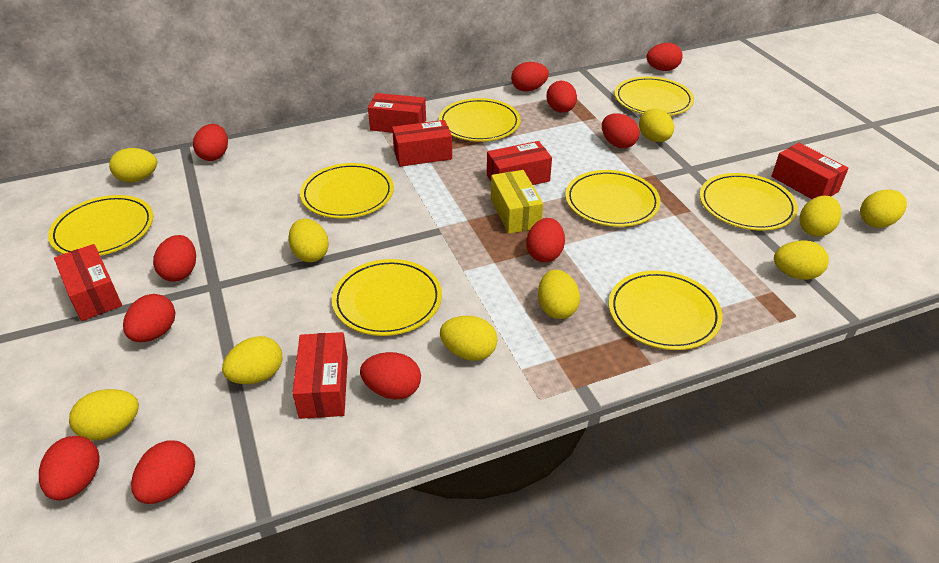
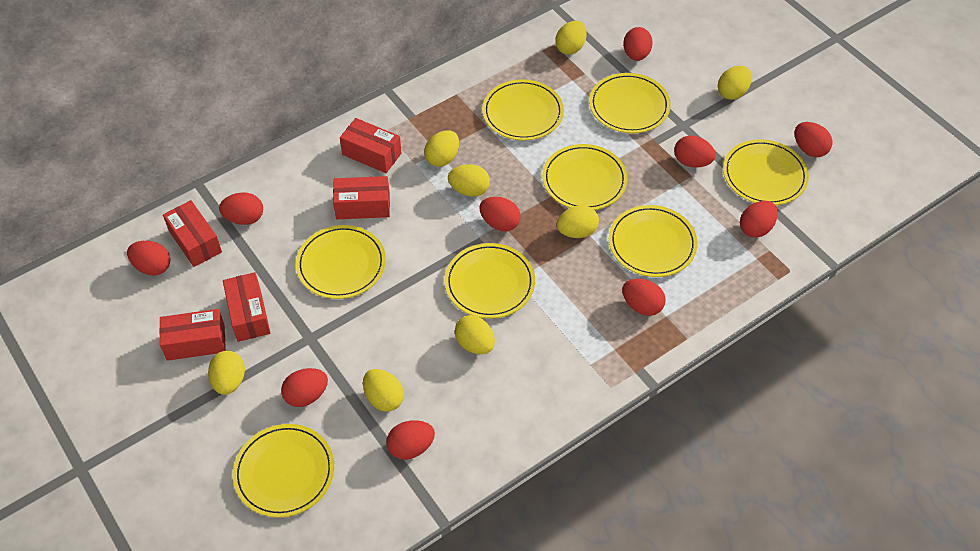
red box: 6 -> 5
red egg: 11 -> 10
yellow box: 1 -> 0
yellow egg: 10 -> 8

